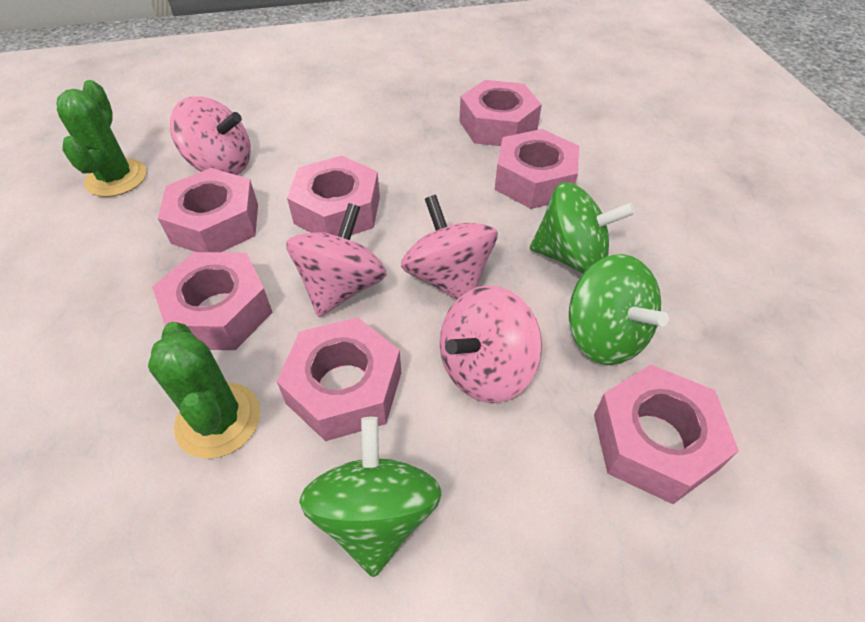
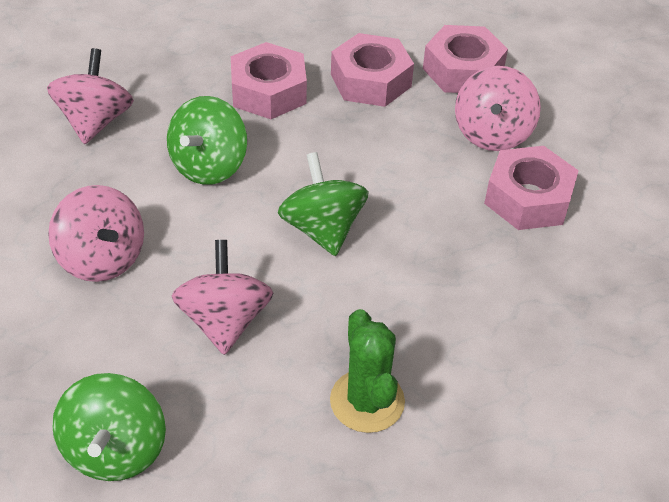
green cactus: 2 -> 1
pink nut: 7 -> 4

